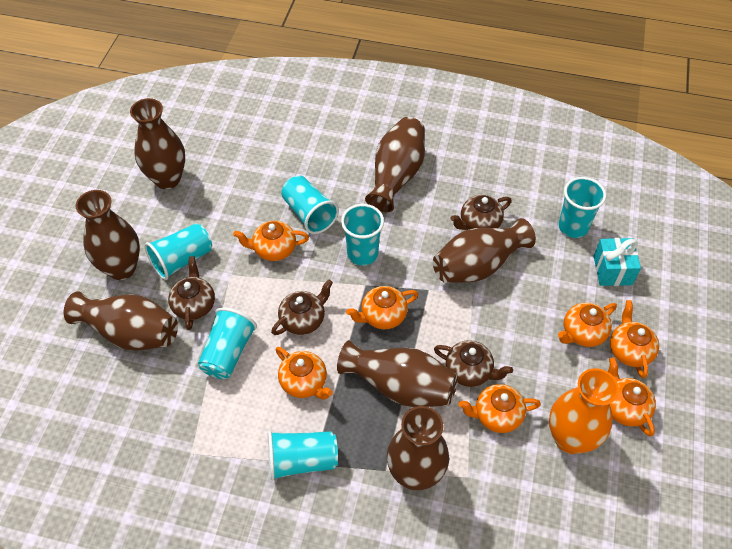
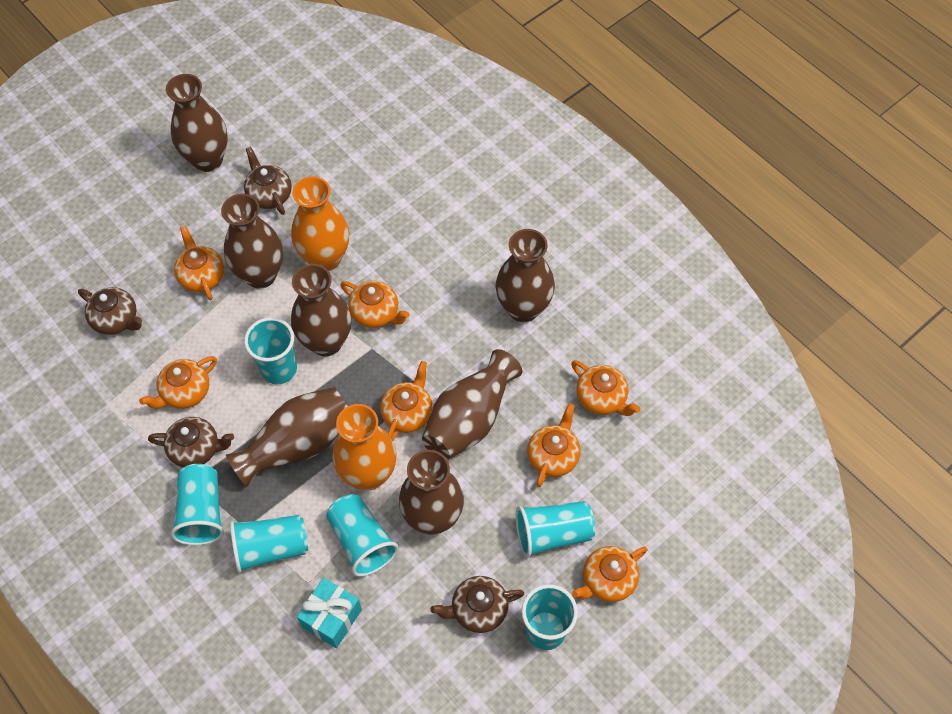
orange vase: 1 -> 2

